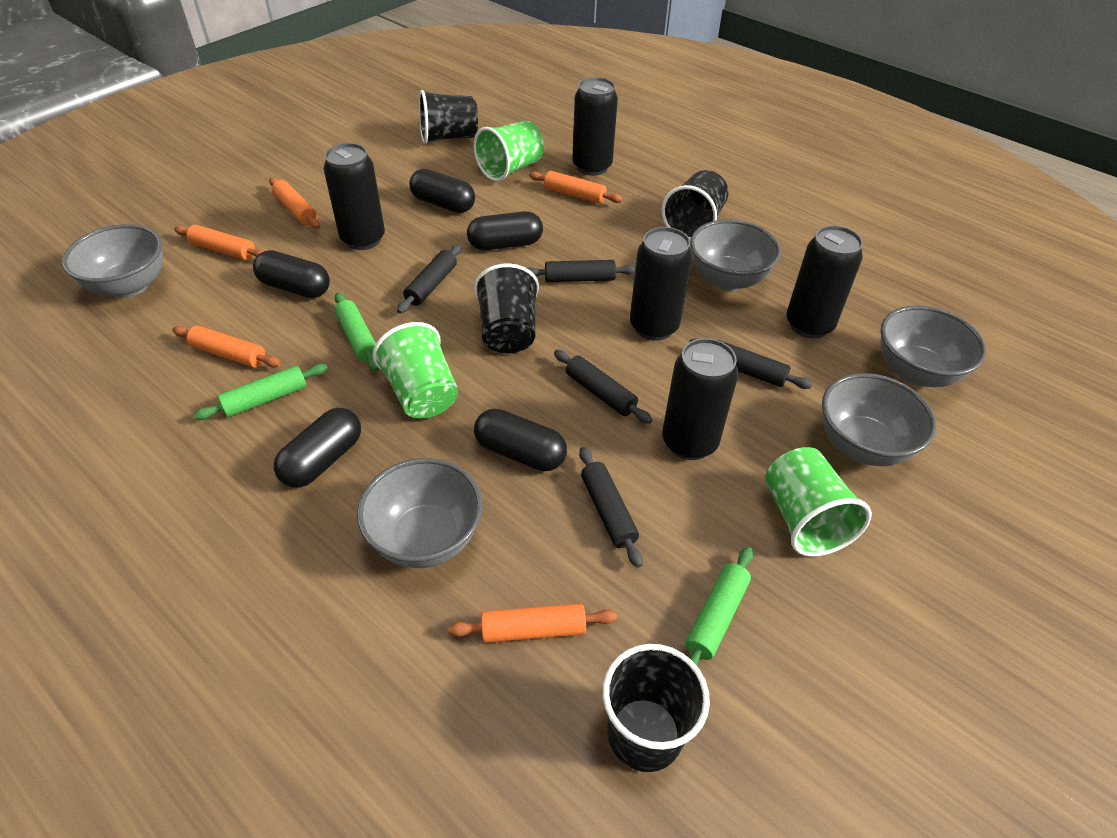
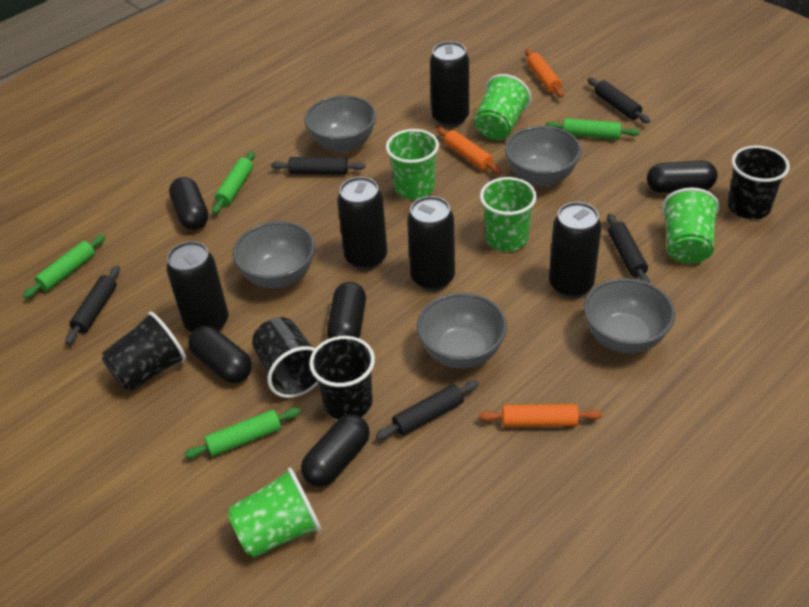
green cup: 3 -> 5
green rolling pin: 3 -> 4
orange rolling pin: 5 -> 3

